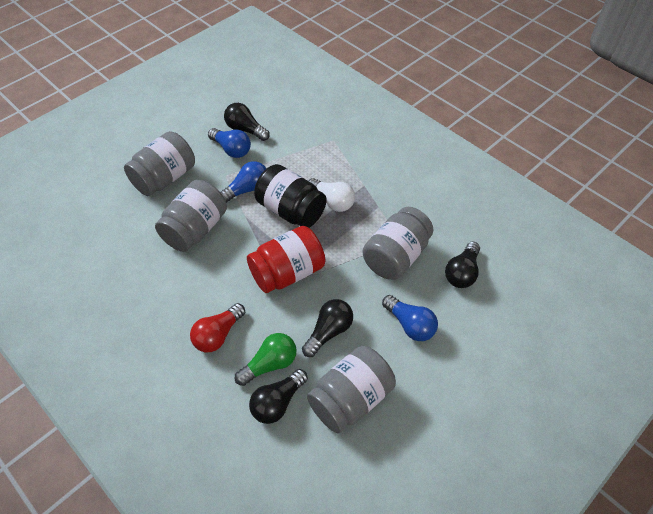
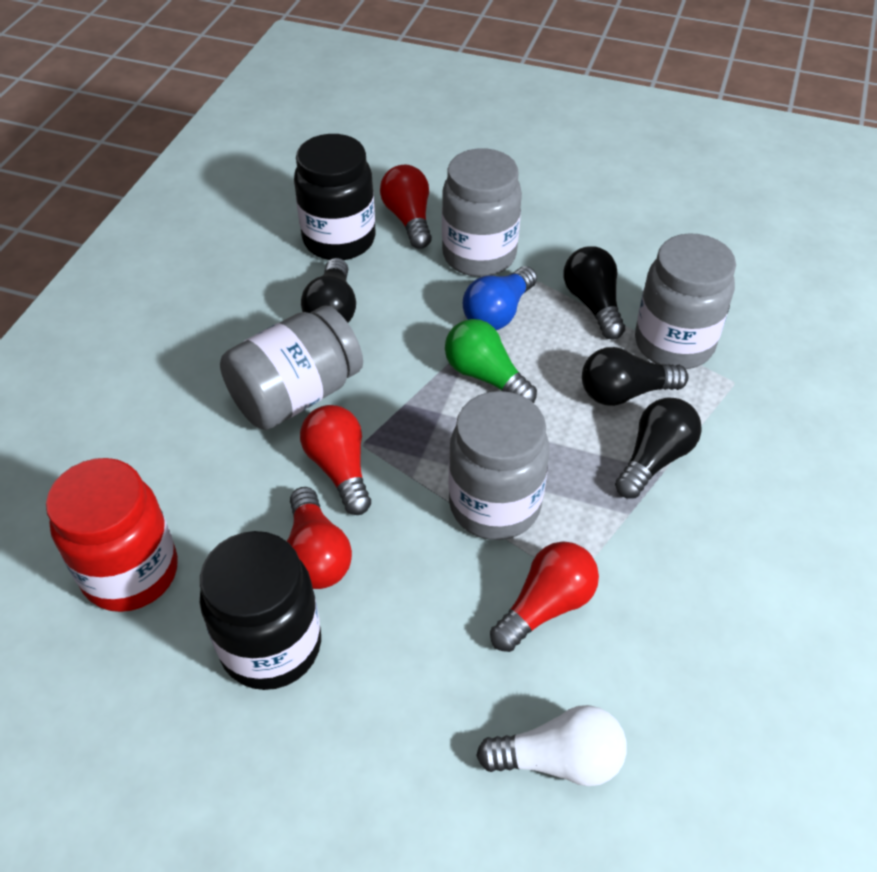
black jar: 1 -> 2
blue light bulb: 3 -> 1
red light bulb: 1 -> 4

